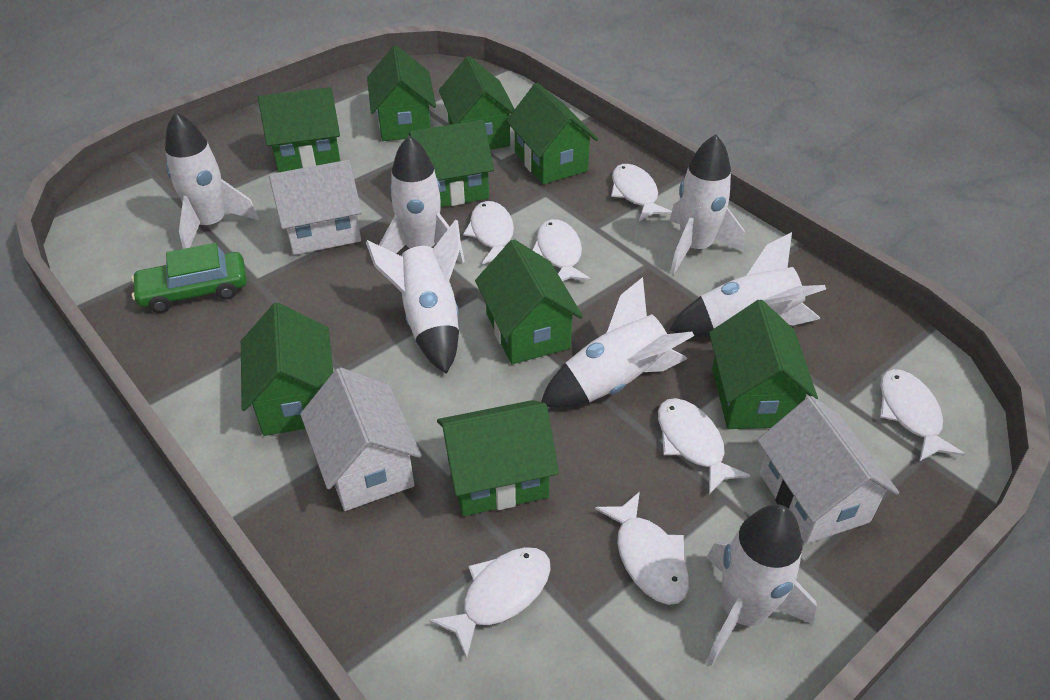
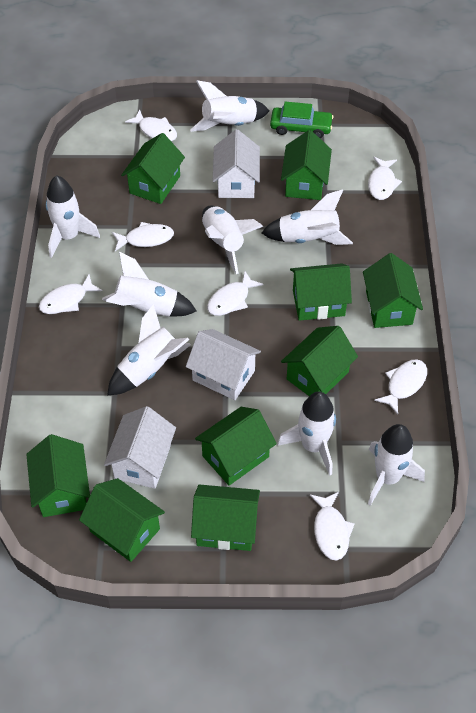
white rocket: 7 -> 8

